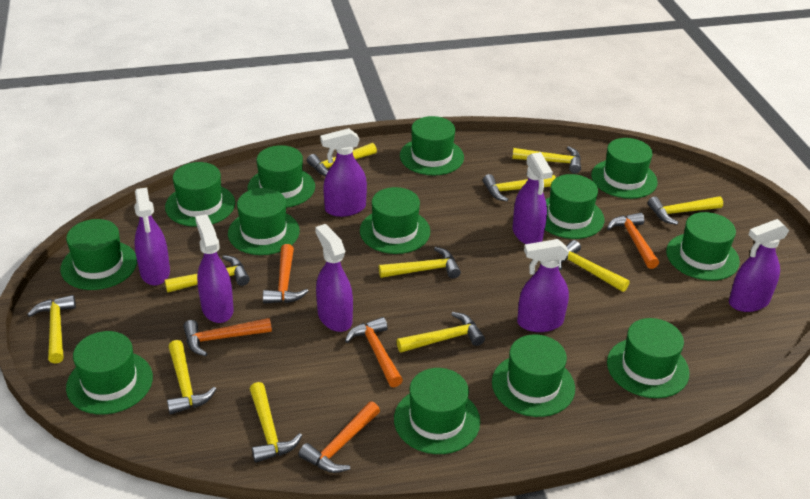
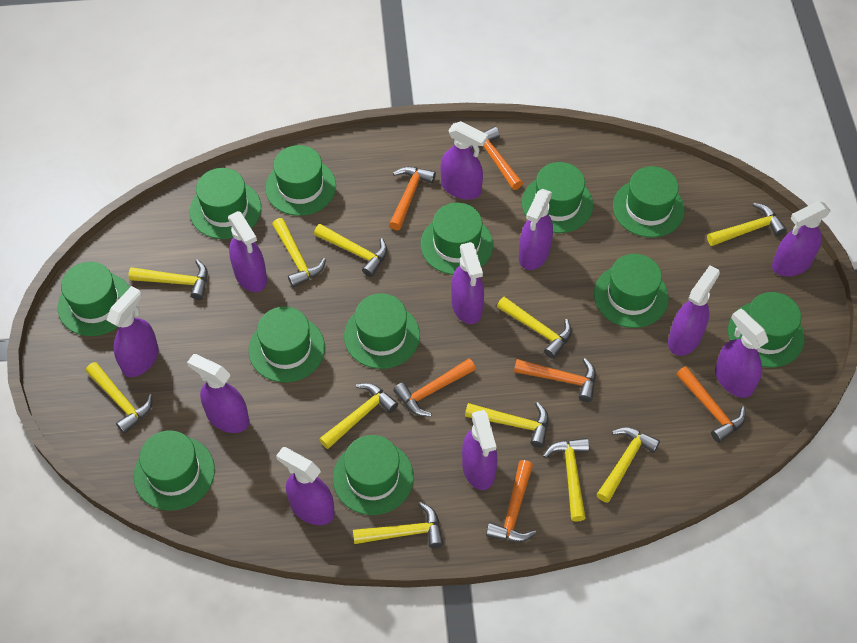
green hat: 13 -> 12
orange hammer: 5 -> 6
purple spray bottle: 7 -> 11

